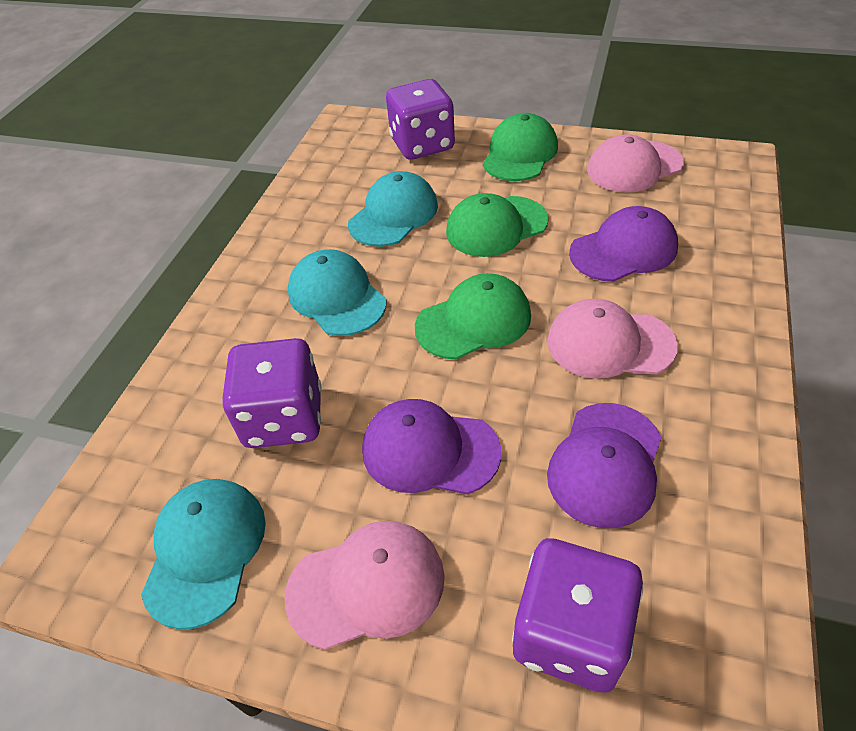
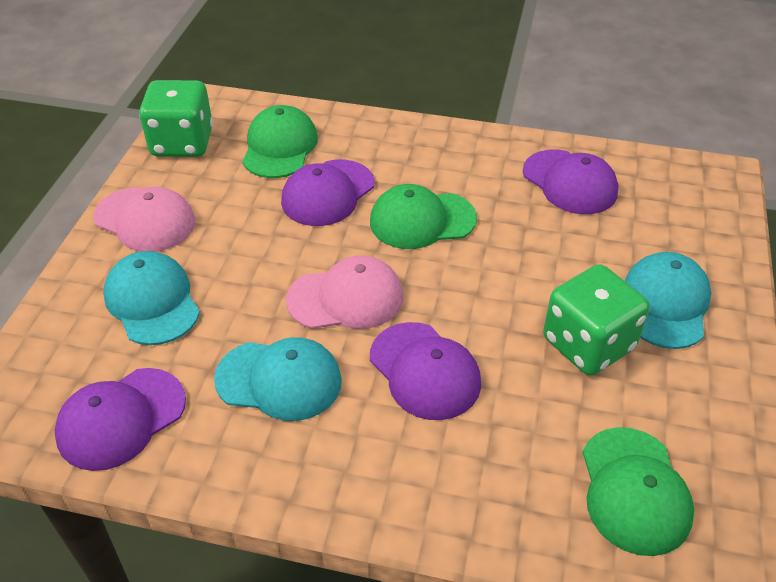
green dice: 0 -> 2
pink cap: 3 -> 2
purple cap: 3 -> 4
purple dice: 3 -> 0

